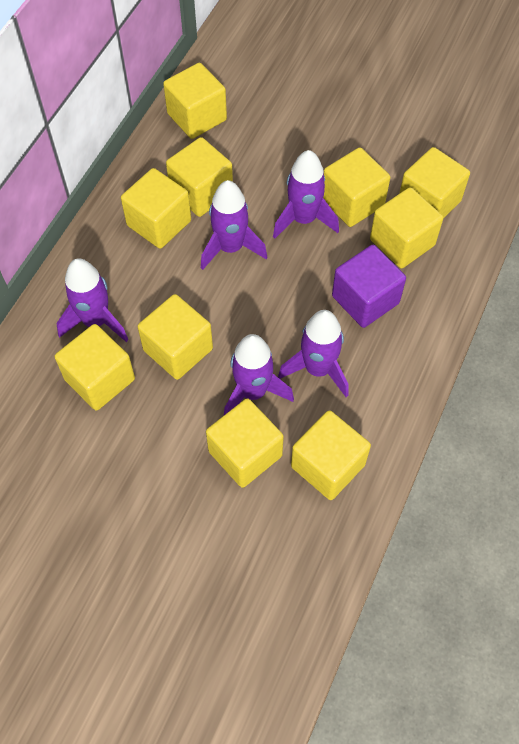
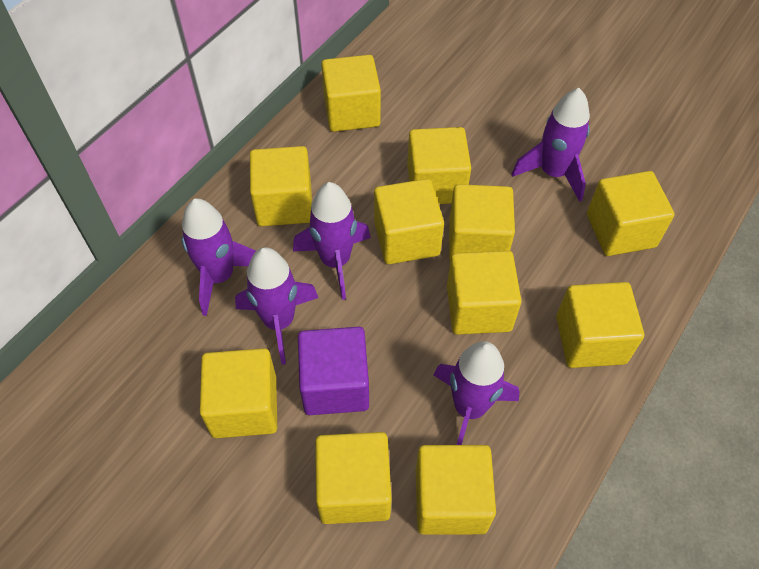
yellow cube: 10 -> 11

